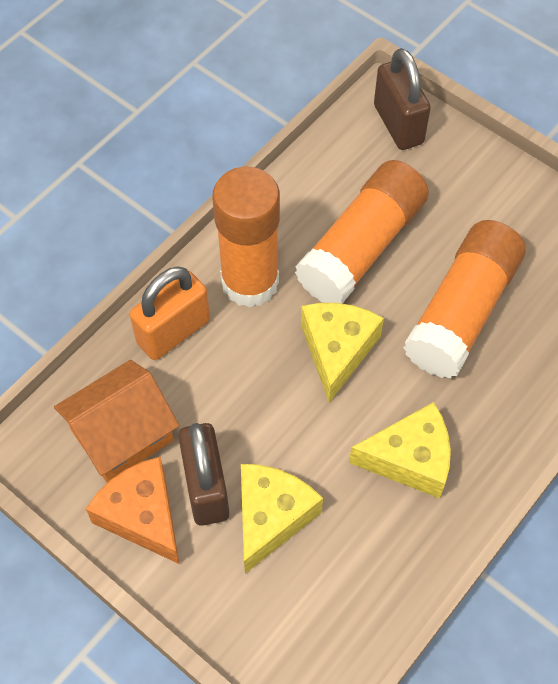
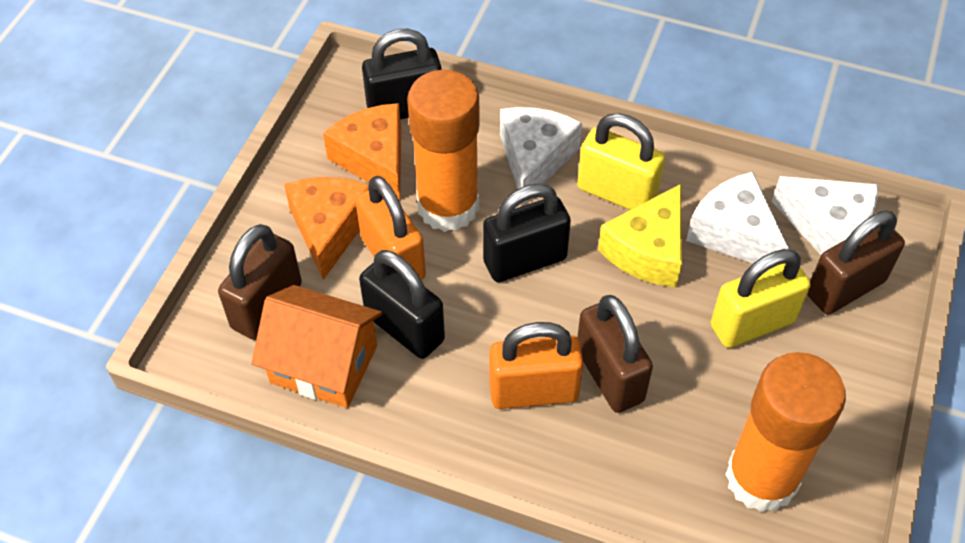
black padlock: 0 -> 3
brown padlock: 2 -> 3
orange cheese: 1 -> 2
orange glue stick: 3 -> 2
orange padlock: 1 -> 2
white cheese: 0 -> 3
yellow cheese: 3 -> 1
yellow padlock: 0 -> 2

